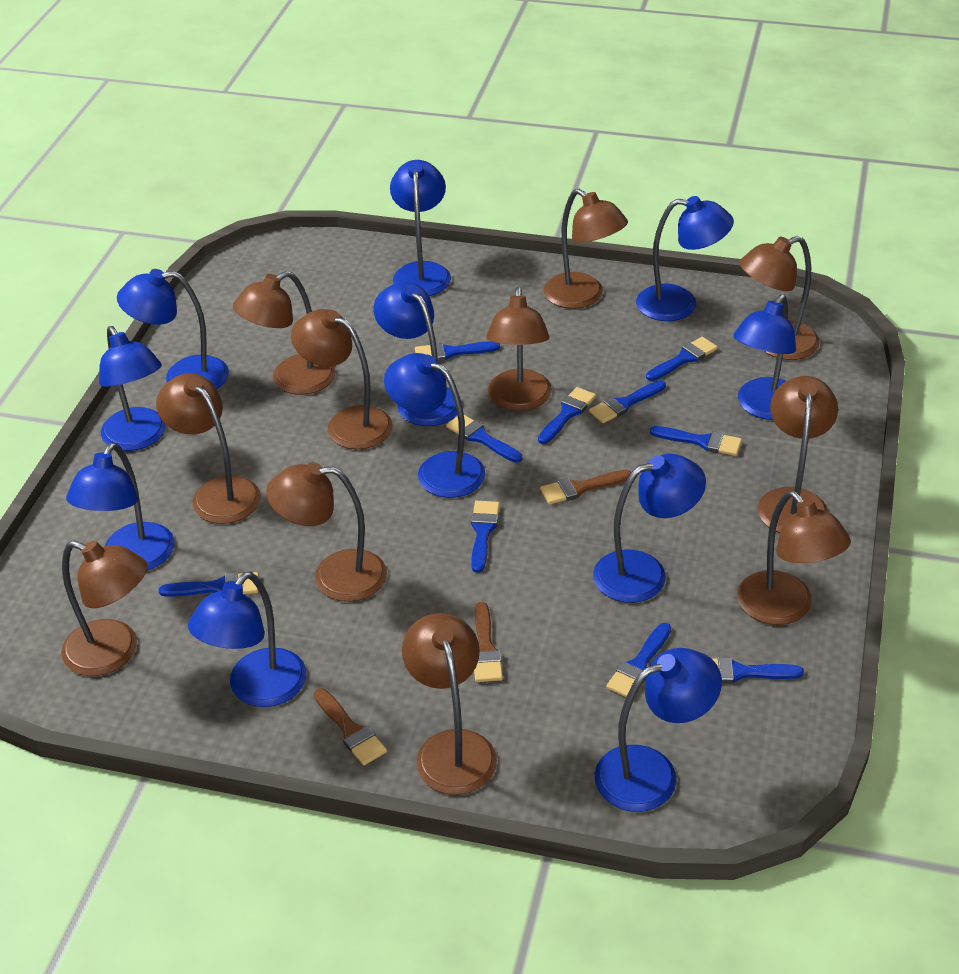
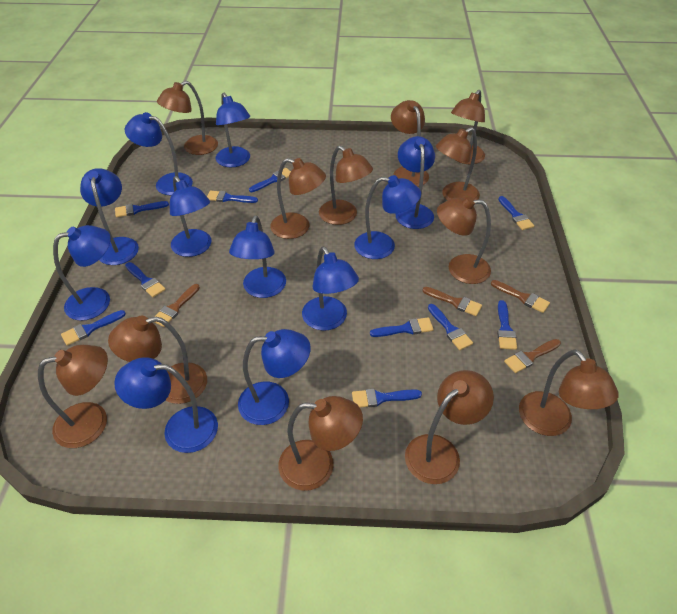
brown brush: 3 -> 4
brown lamp: 11 -> 12

